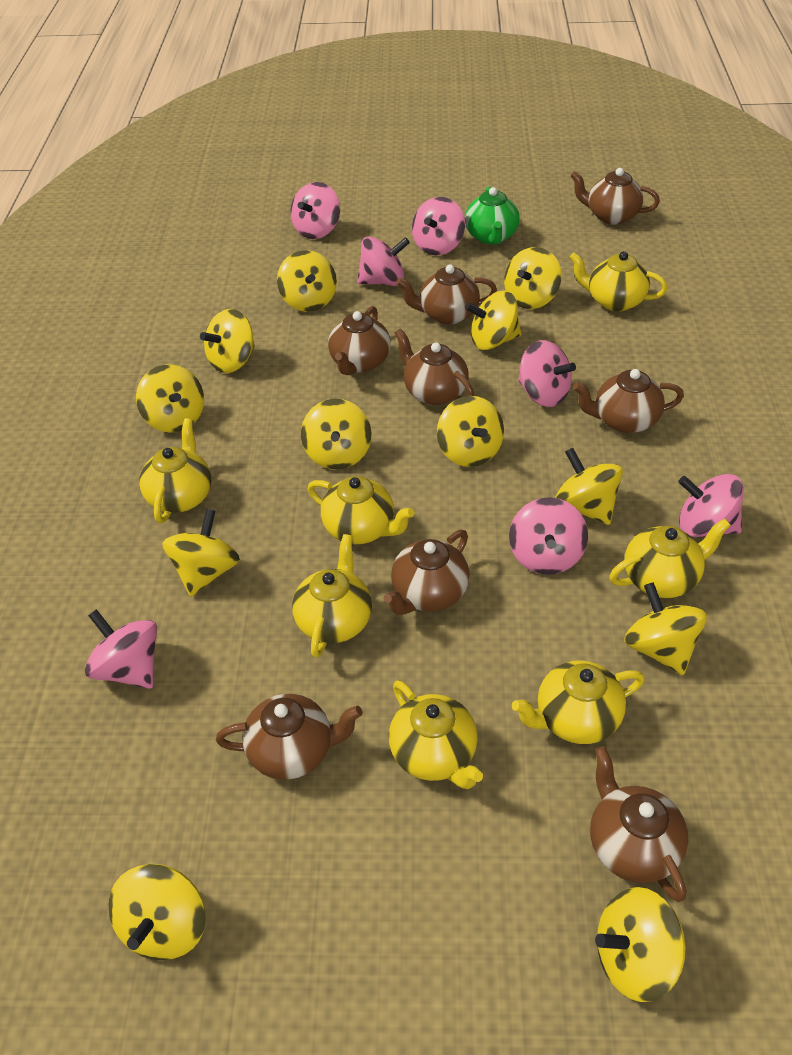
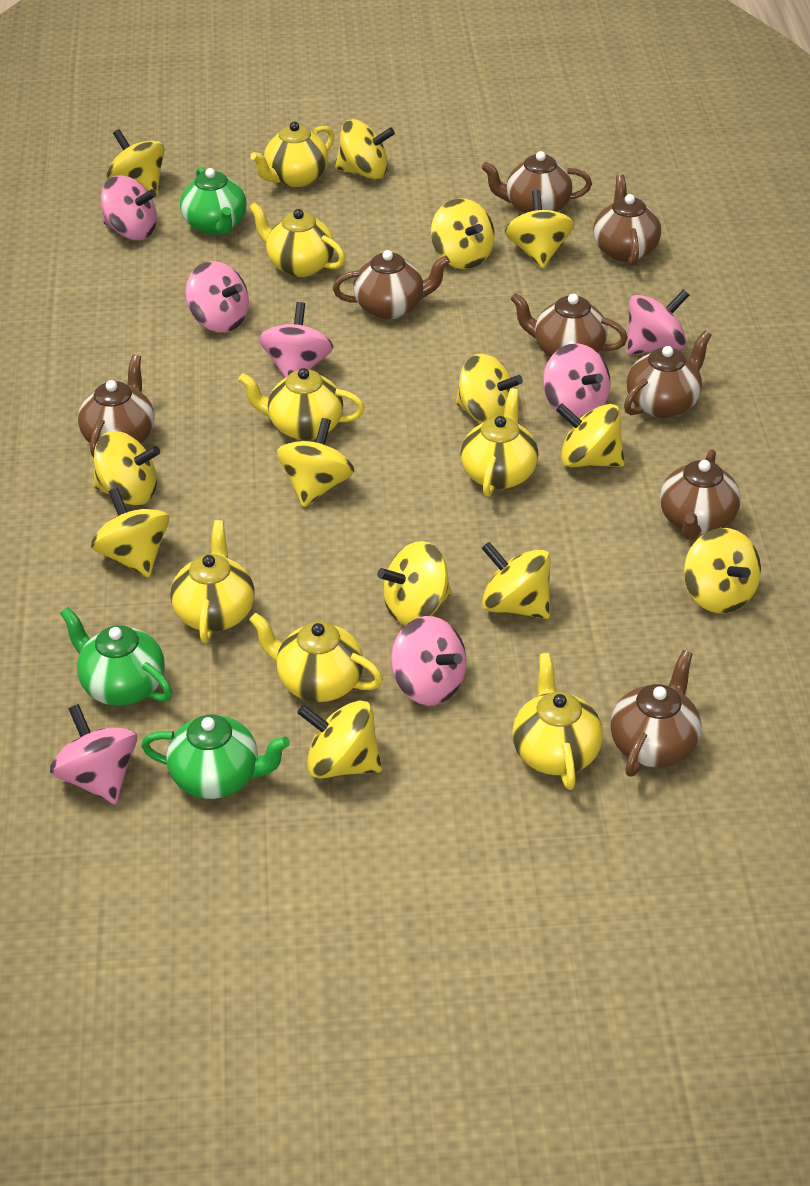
green teapot: 1 -> 3
yellow spinning top: 12 -> 13

